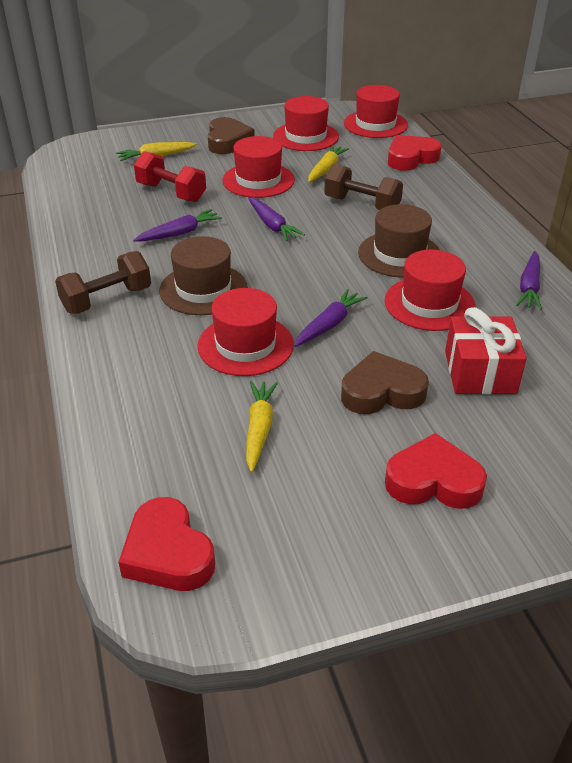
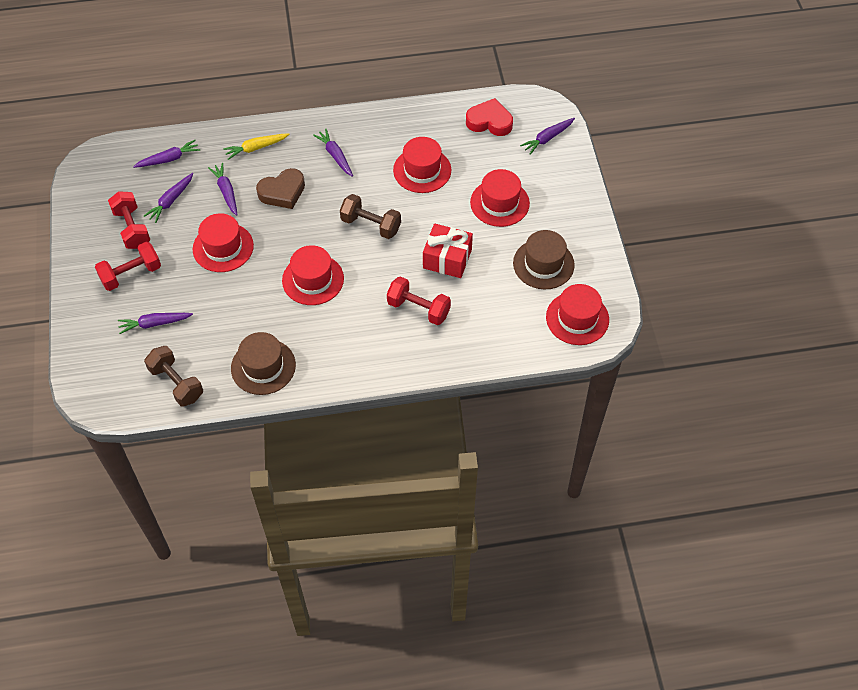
brown heart: 2 -> 1
purple carrot: 4 -> 6
red dumbbell: 1 -> 3
red heart: 3 -> 1
yellow carrot: 3 -> 1

